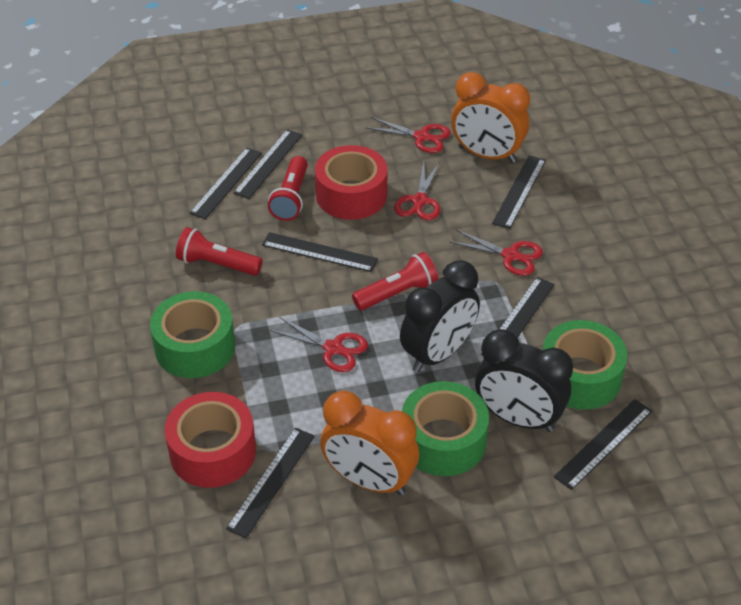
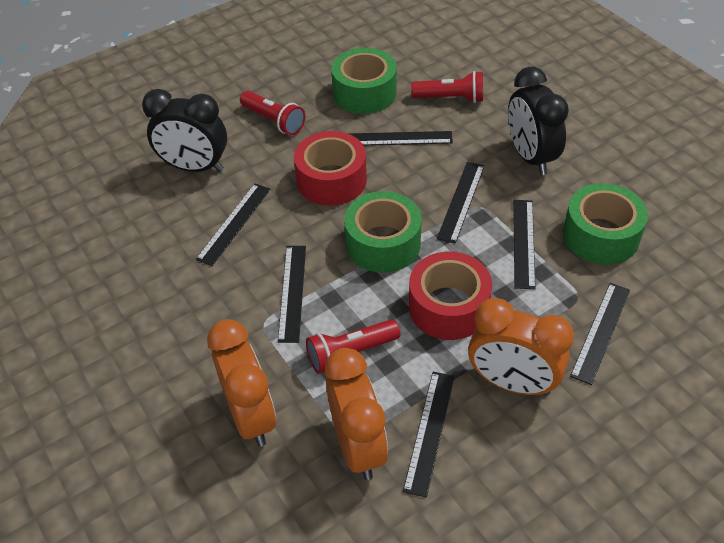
orange clock: 2 -> 3
red scissors: 4 -> 0

